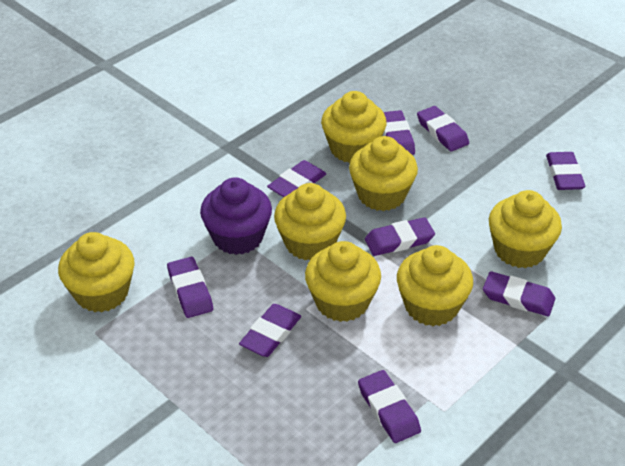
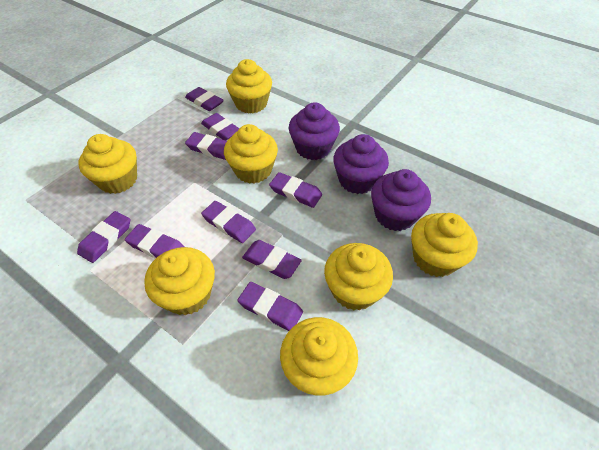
purple cupcake: 1 -> 3

